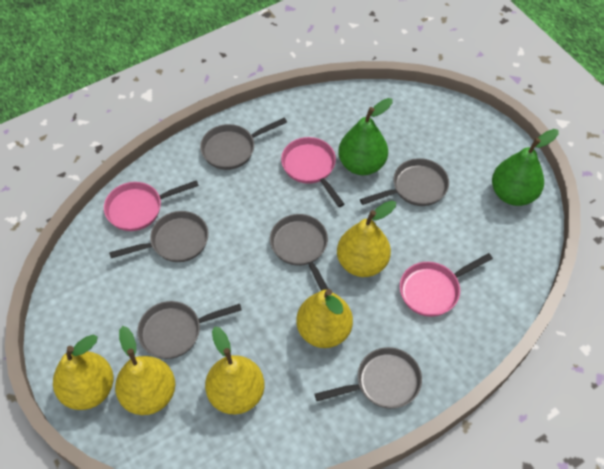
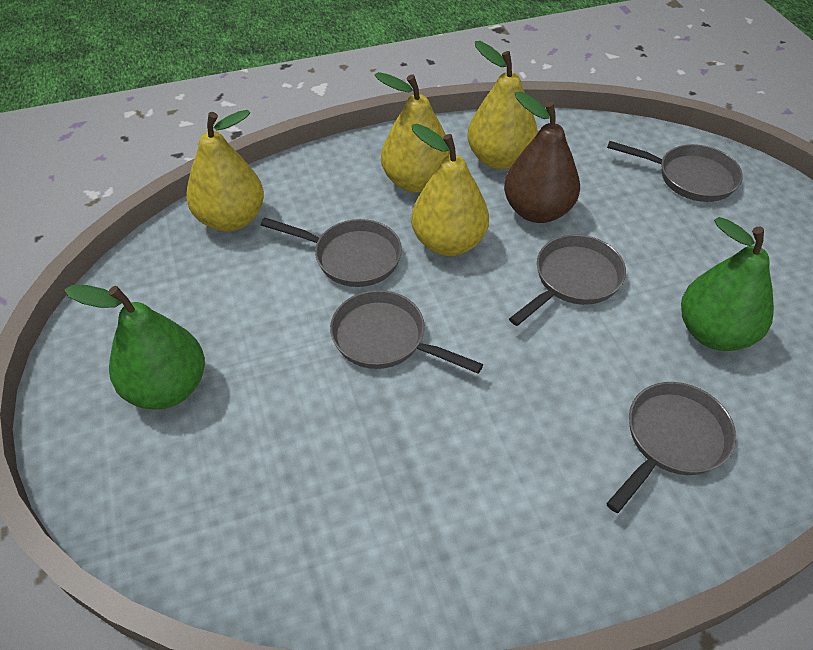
brown pear: 0 -> 1
grey pan: 6 -> 5
pink pan: 3 -> 0
yellow pear: 5 -> 4

